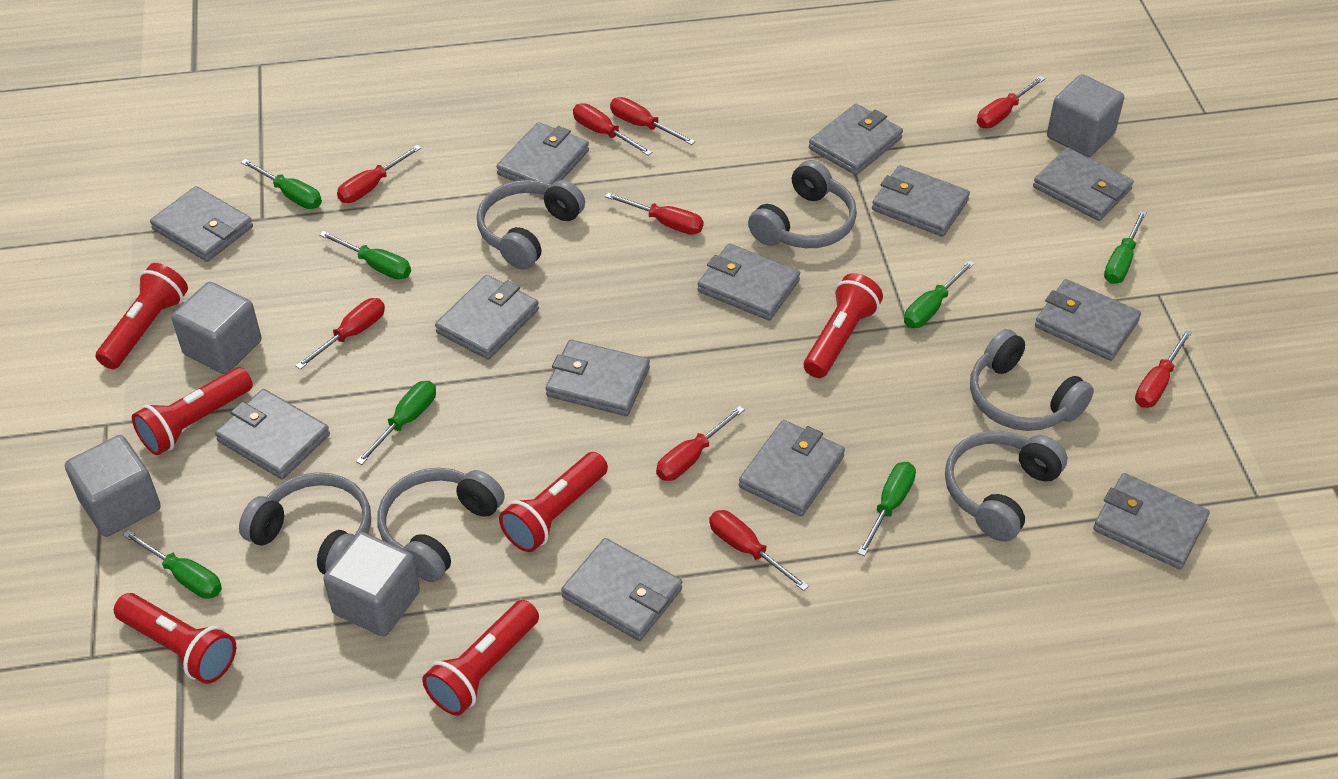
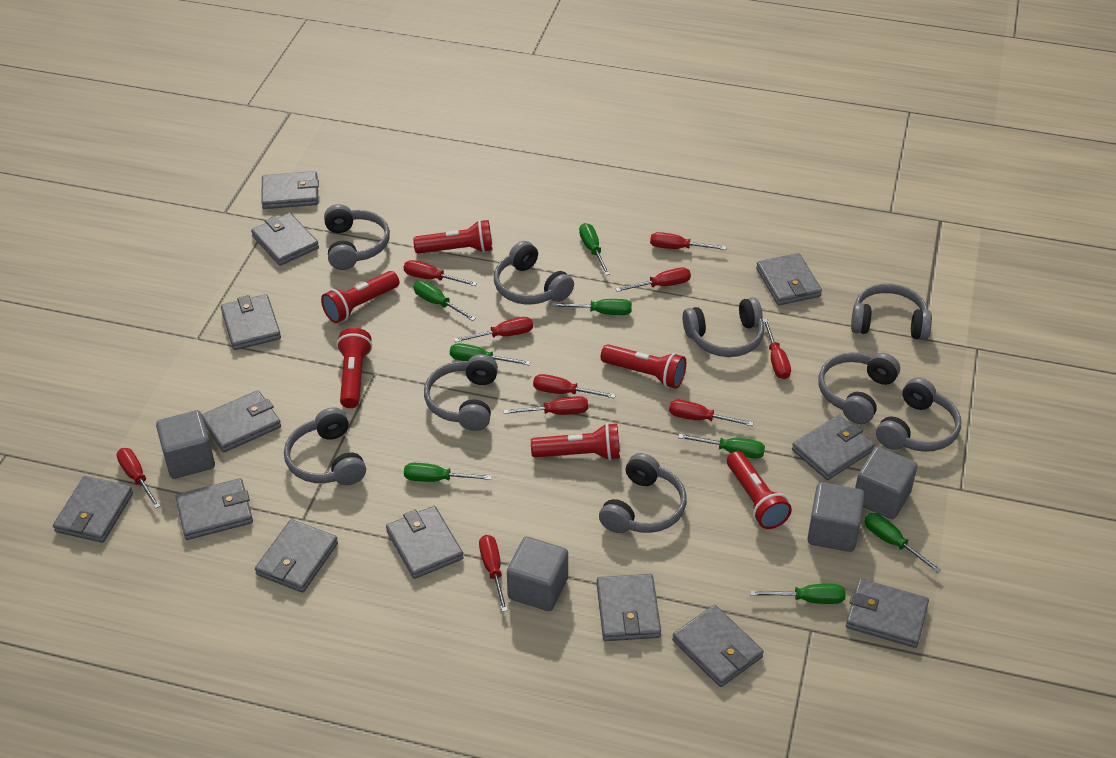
green screwdriver: 7 -> 8
grey headphones: 6 -> 9
red screwdriver: 9 -> 10

